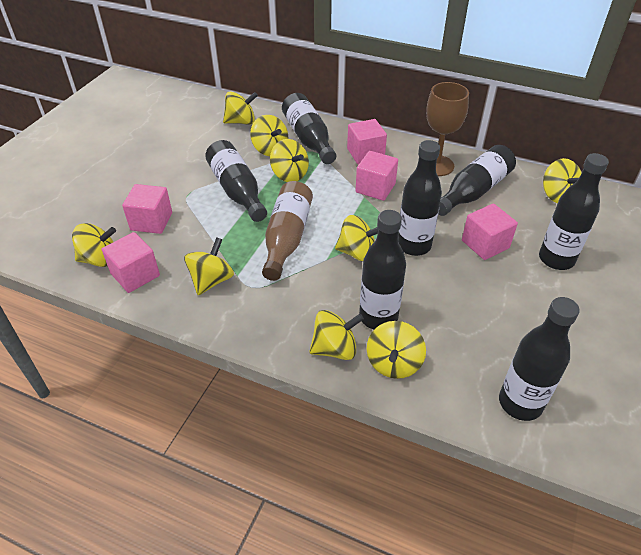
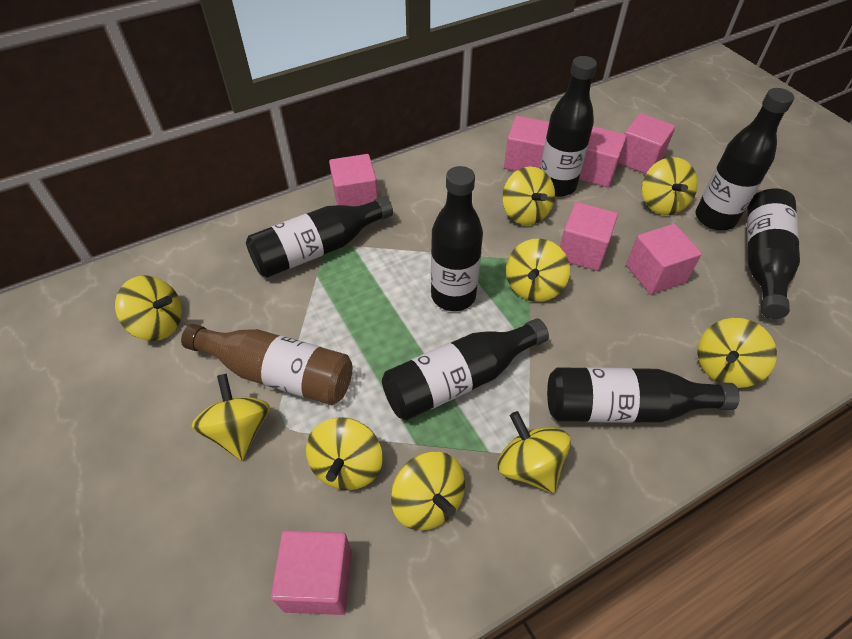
brown goblet: 1 -> 0
pink cube: 5 -> 7

